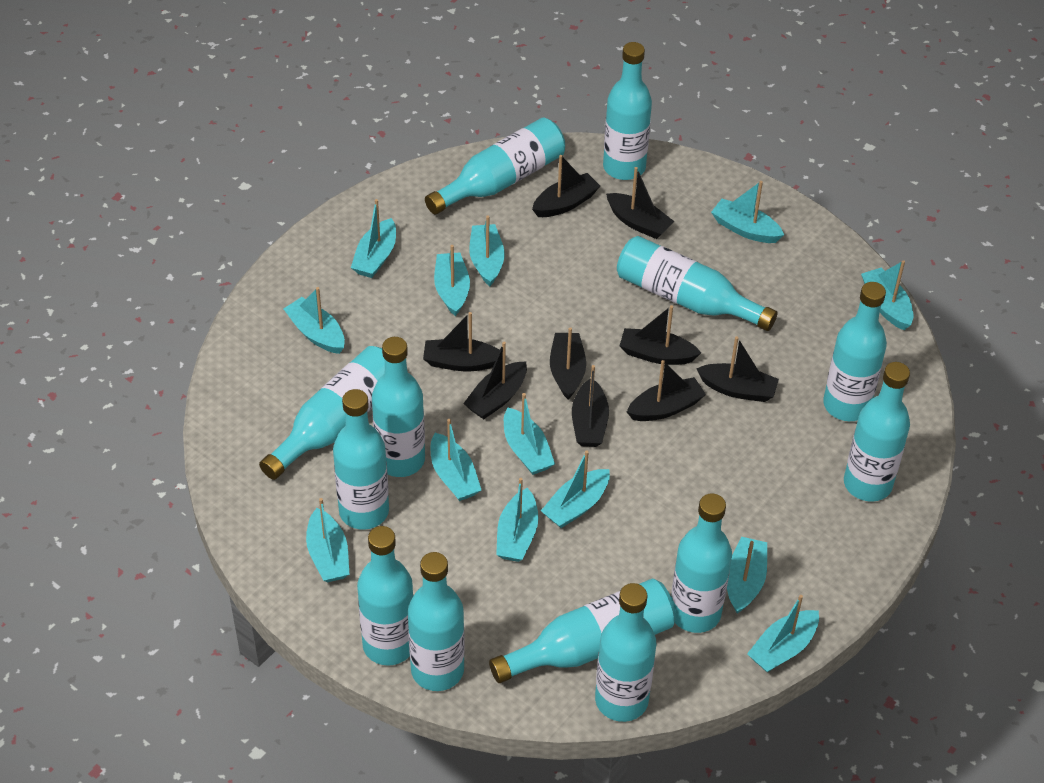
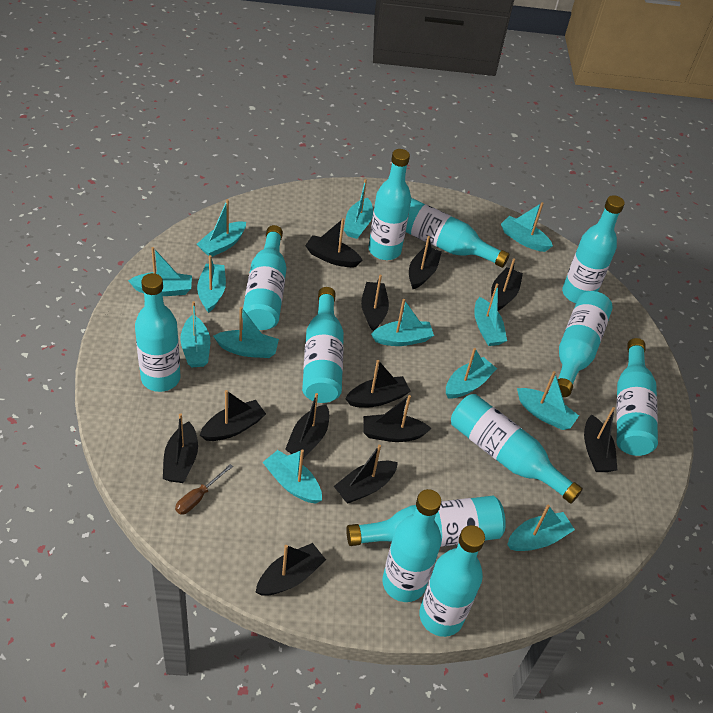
black boat: 9 -> 12
brown screwdriver: 0 -> 1
turquoise bottle: 13 -> 12

